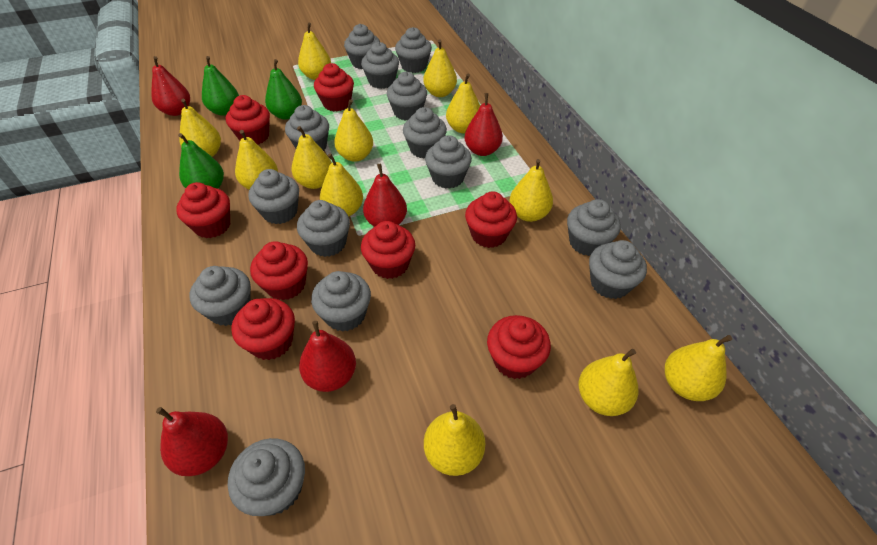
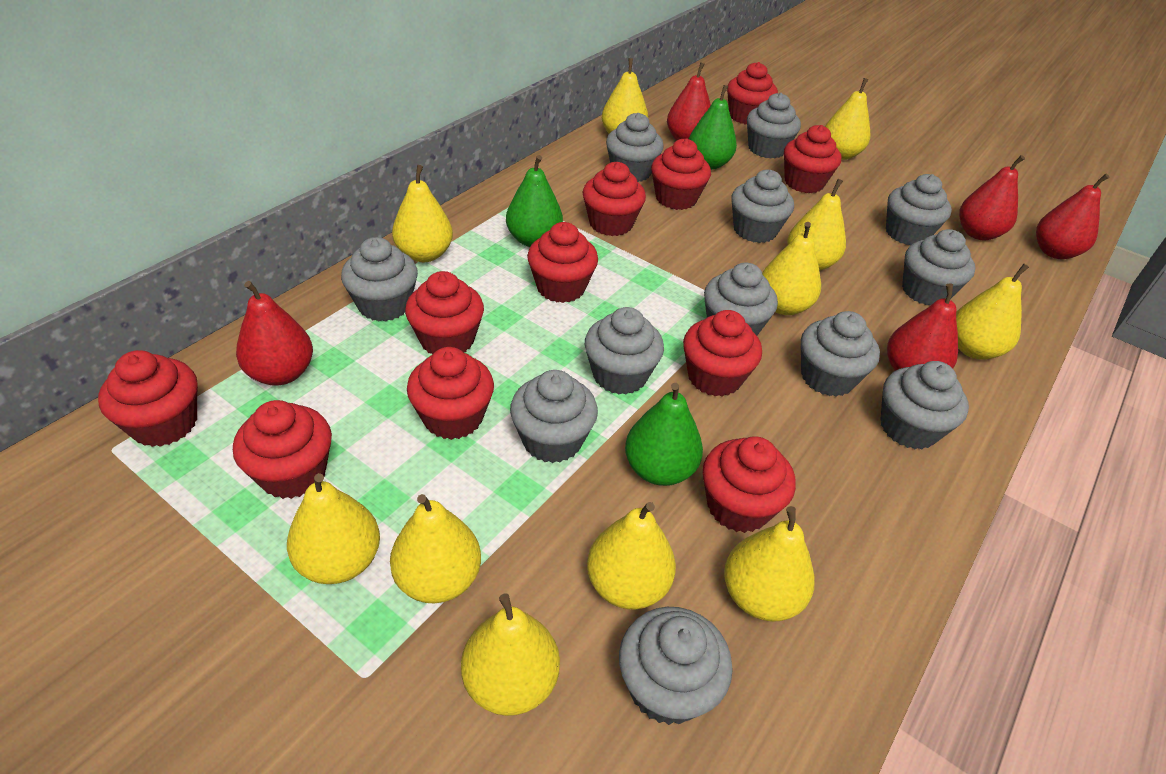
grey cupcake: 14 -> 12
red cupcake: 8 -> 11
yellow pear: 12 -> 11

